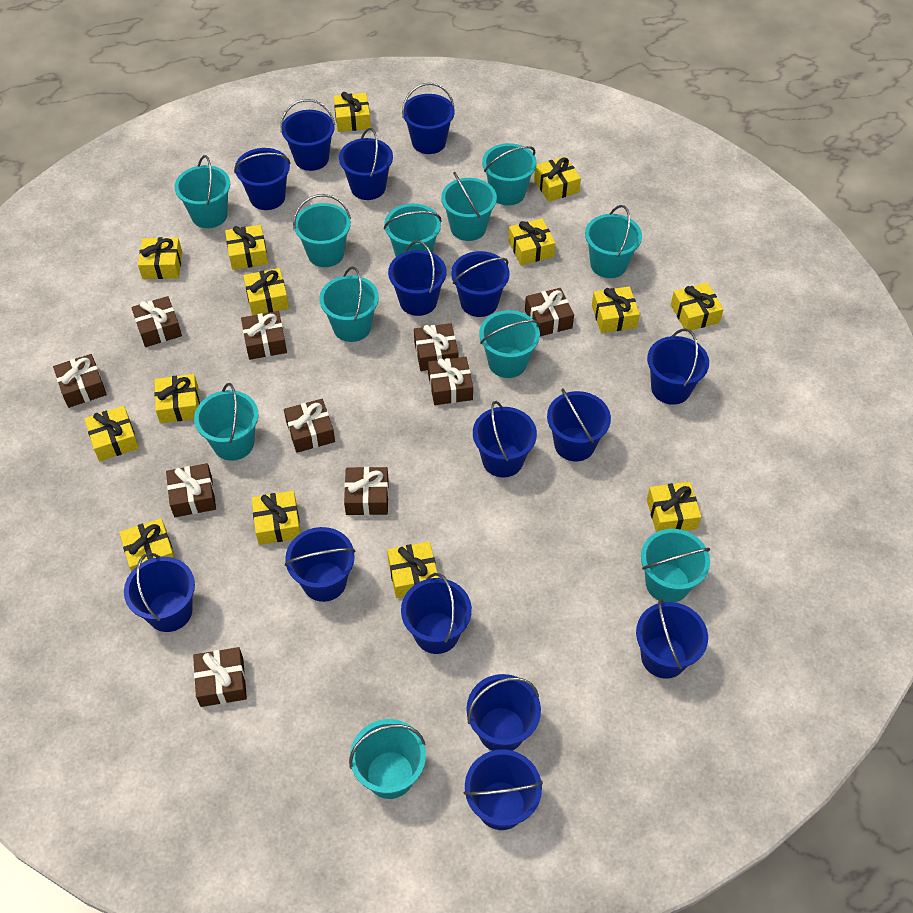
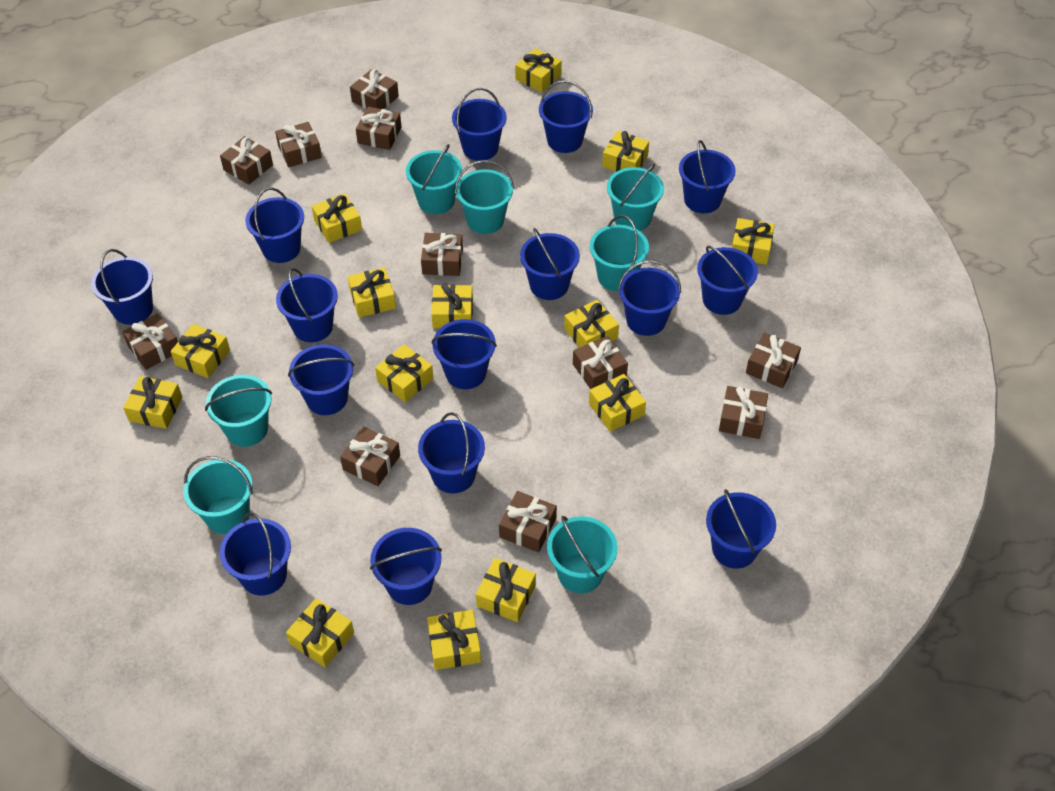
brown gift: 10 -> 11
turquoise bucket: 11 -> 7

